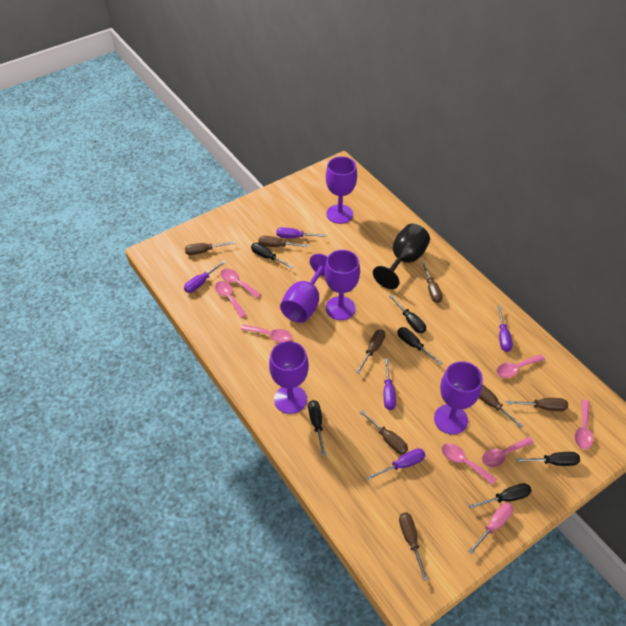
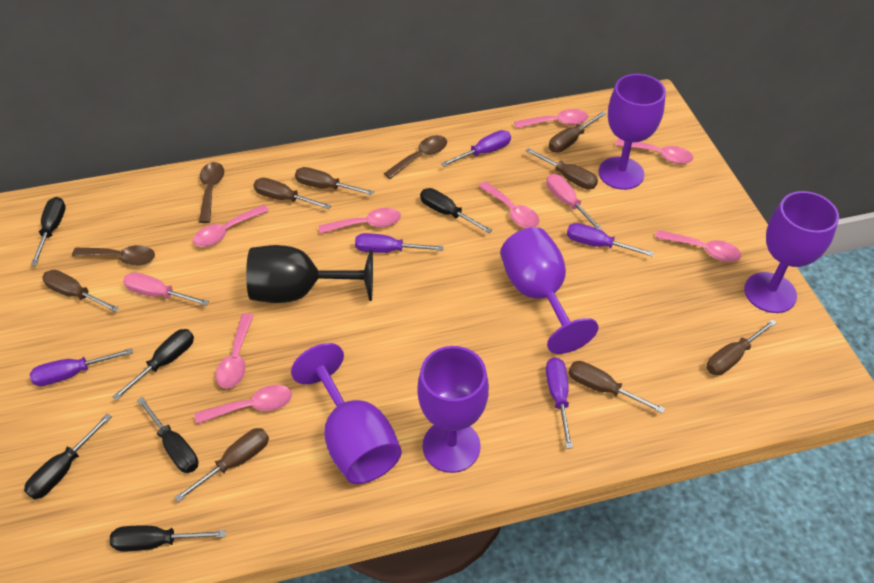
brown spoon: 0 -> 3
pink screwdriver: 1 -> 2
pink spoon: 7 -> 8

